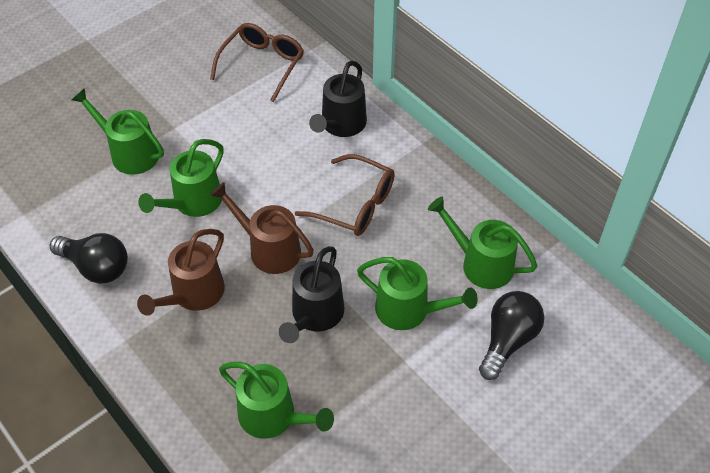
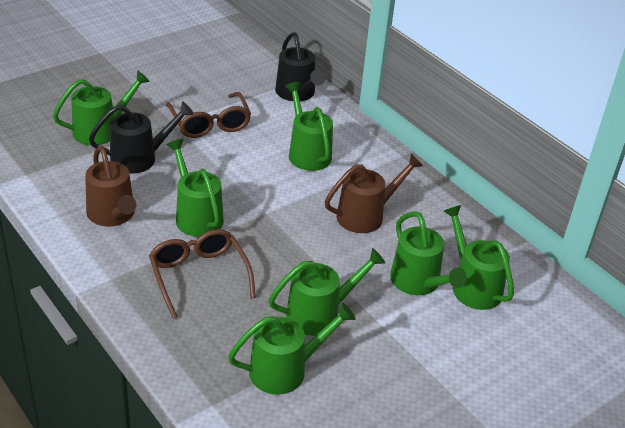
black light bulb: 2 -> 0
green watering can: 5 -> 7

